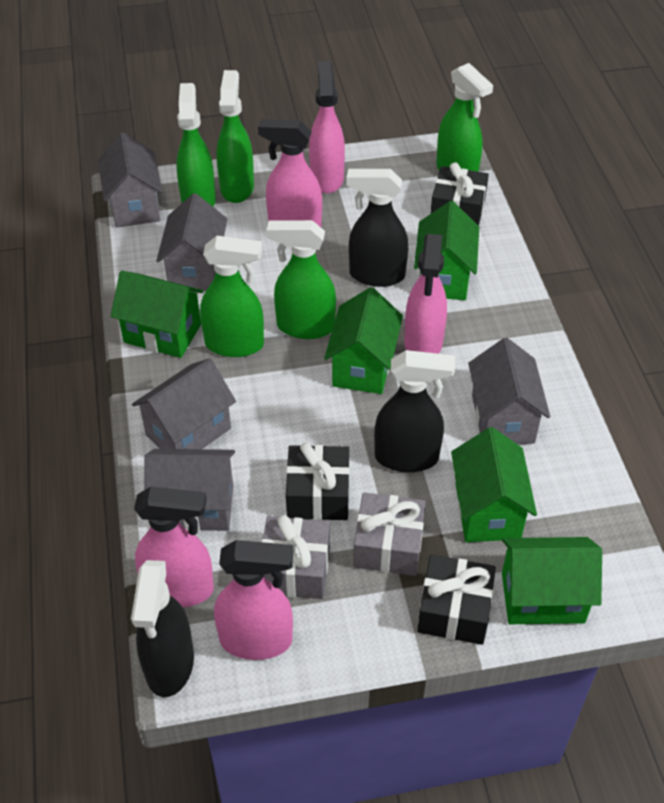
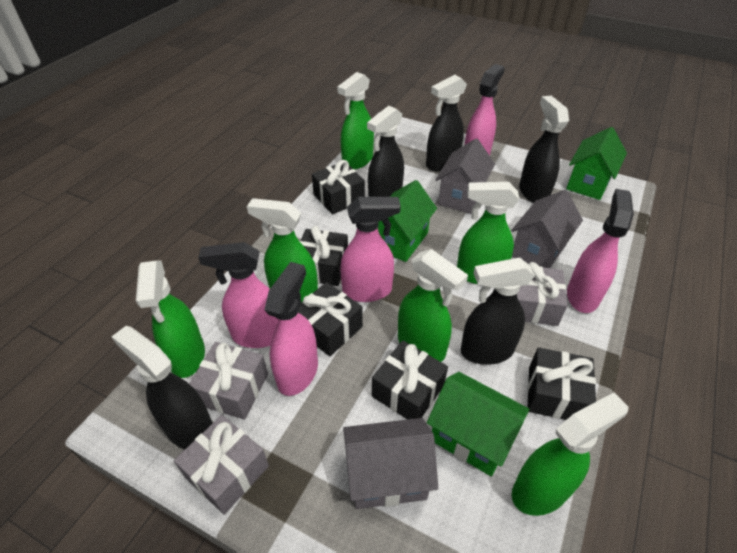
black gift: 3 -> 5
black spray bottle: 3 -> 5
green house: 5 -> 3
green spray bottle: 5 -> 6
grey gift: 2 -> 3
grey house: 5 -> 3

